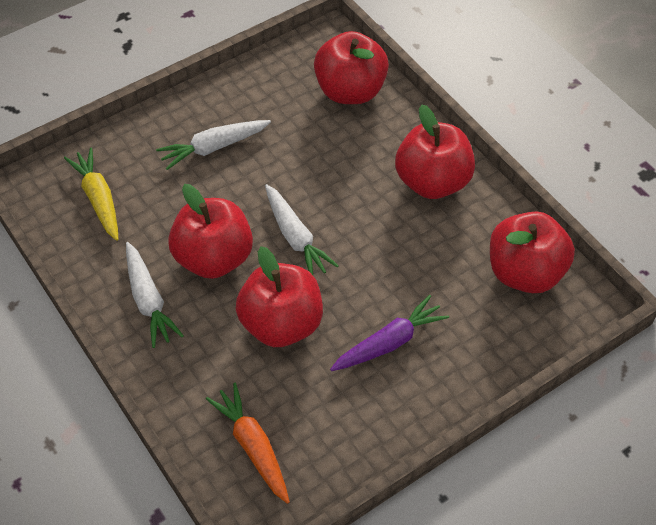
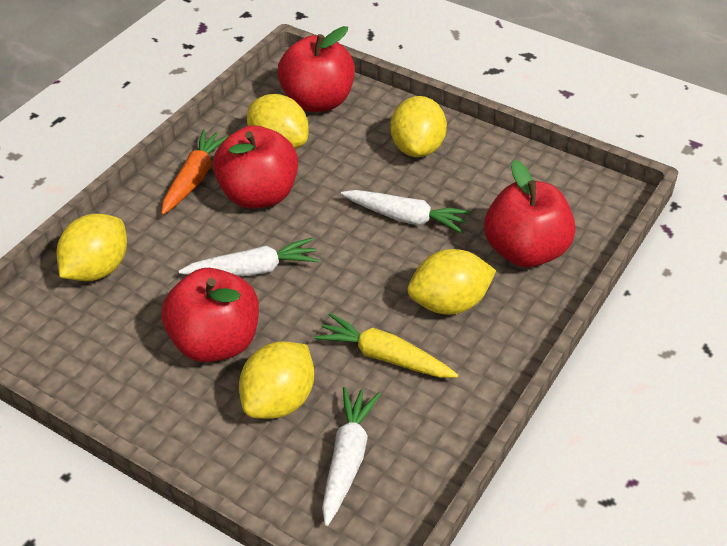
purple carrot: 1 -> 0
red apple: 5 -> 4
yellow lemon: 0 -> 5

